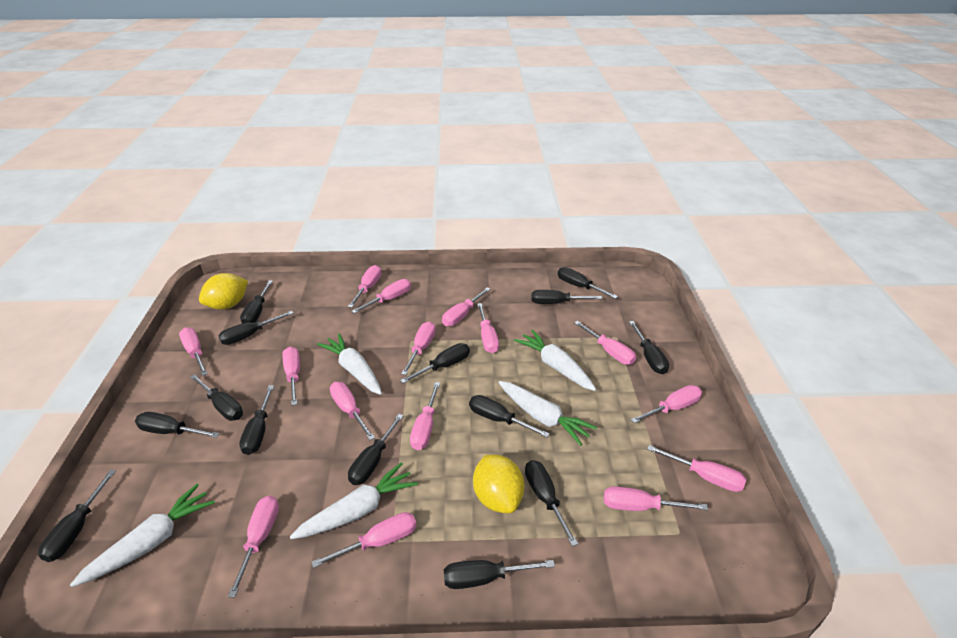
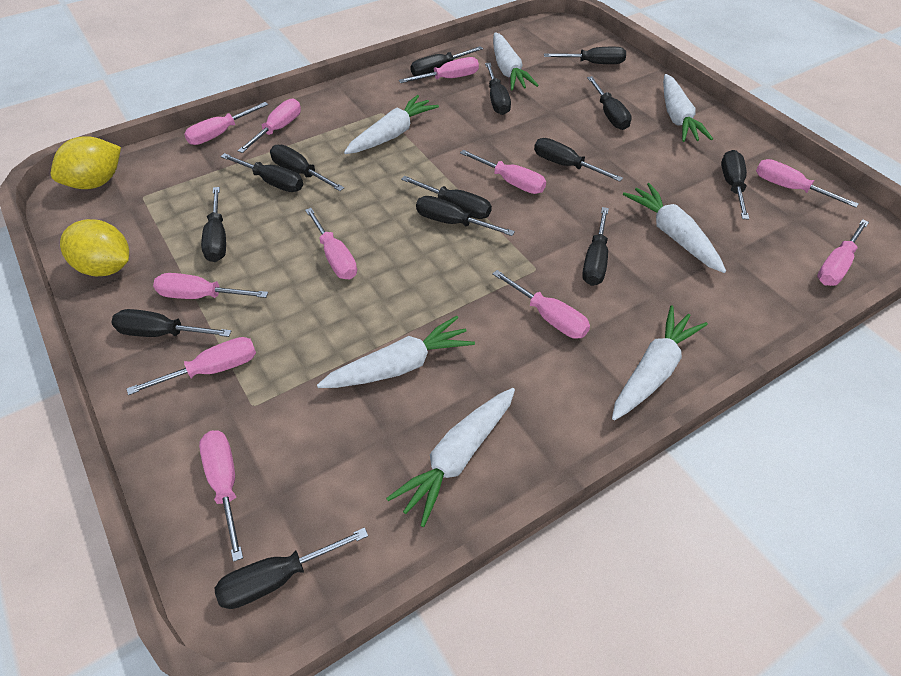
pink screwdriver: 15 -> 11
white carrot: 5 -> 7

